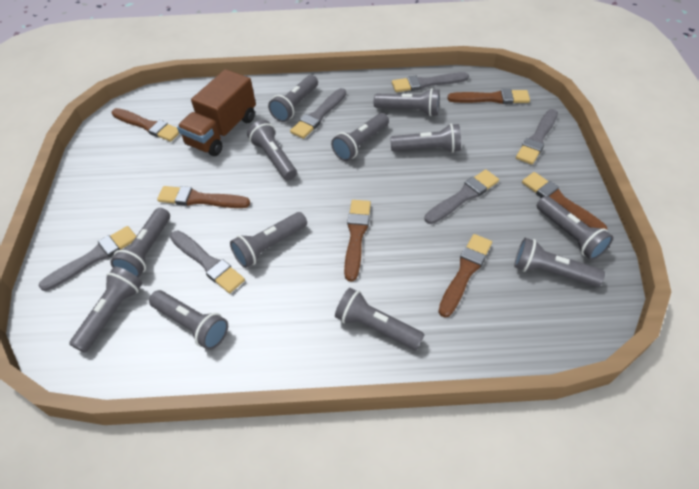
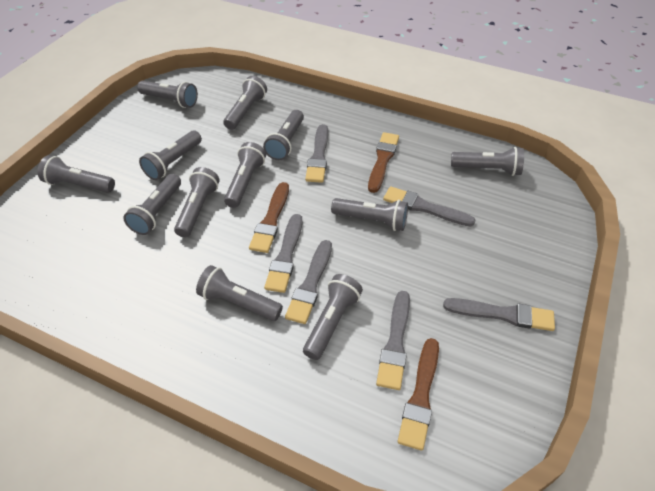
brown brush: 6 -> 3
brown truck: 1 -> 0

